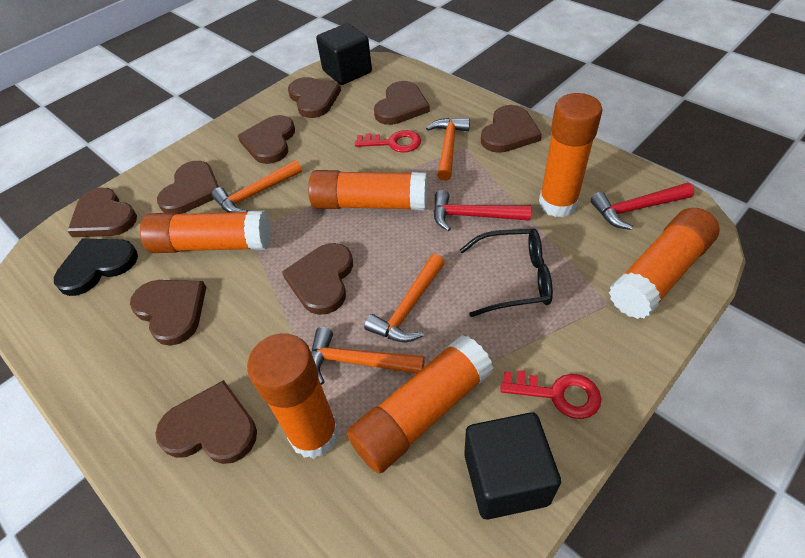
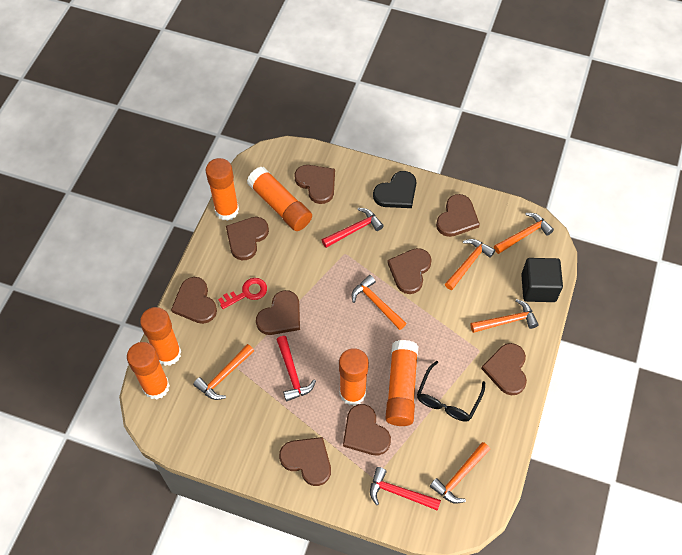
black cube: 2 -> 1
orange hammer: 4 -> 6
red hammer: 2 -> 3
red key: 2 -> 1

